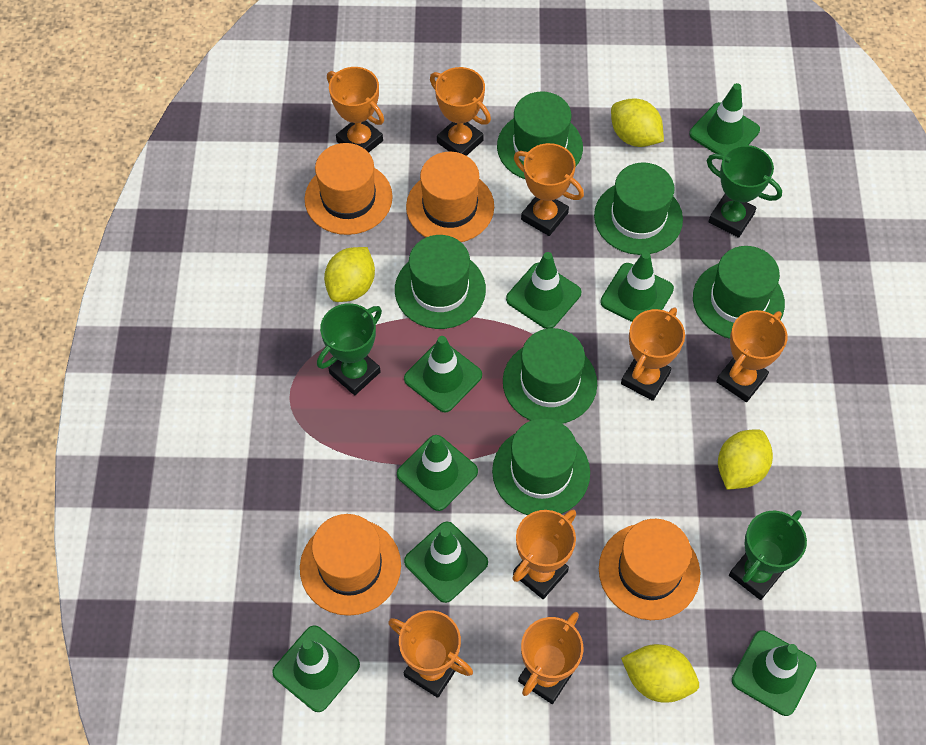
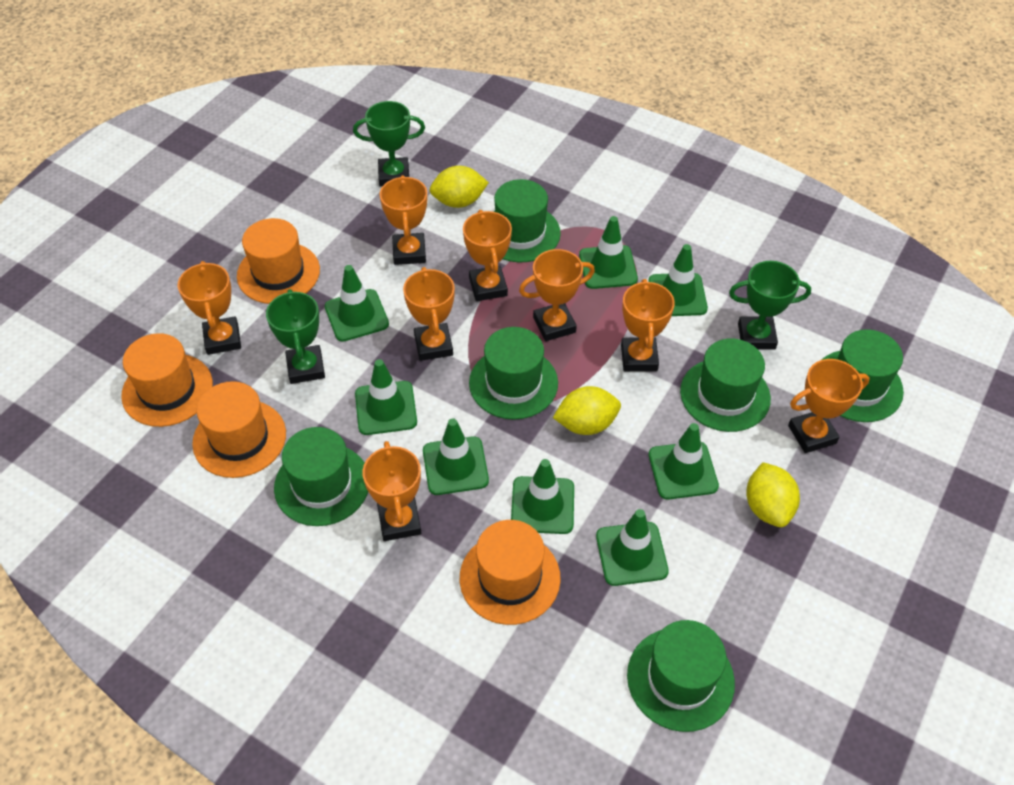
yellow lemon: 4 -> 3

